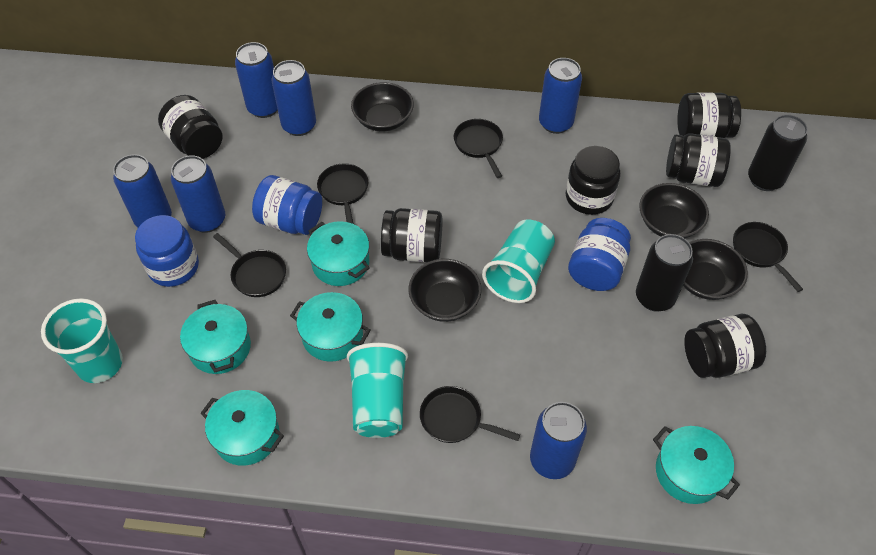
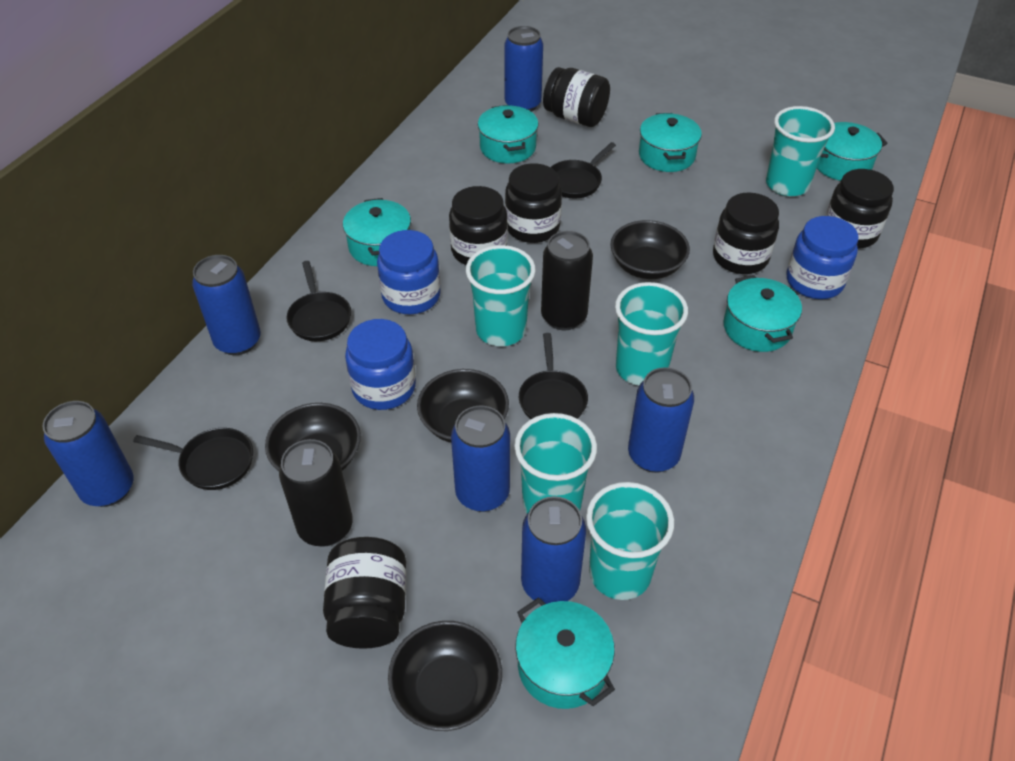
black pan: 5 -> 4
turquoise cup: 3 -> 5
turquoise pot: 5 -> 6

